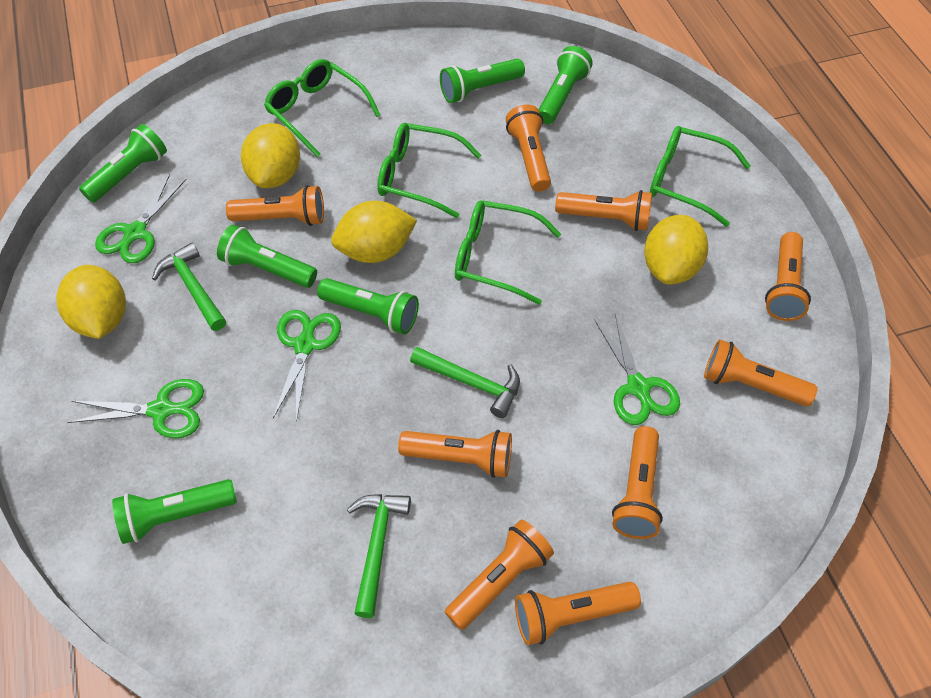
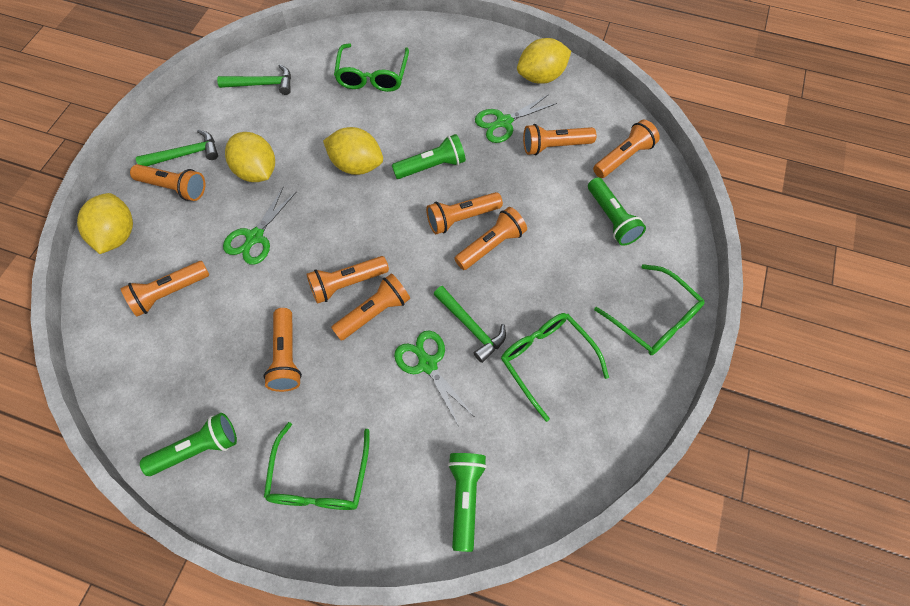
green flashlight: 6 -> 4
green scissors: 4 -> 3

